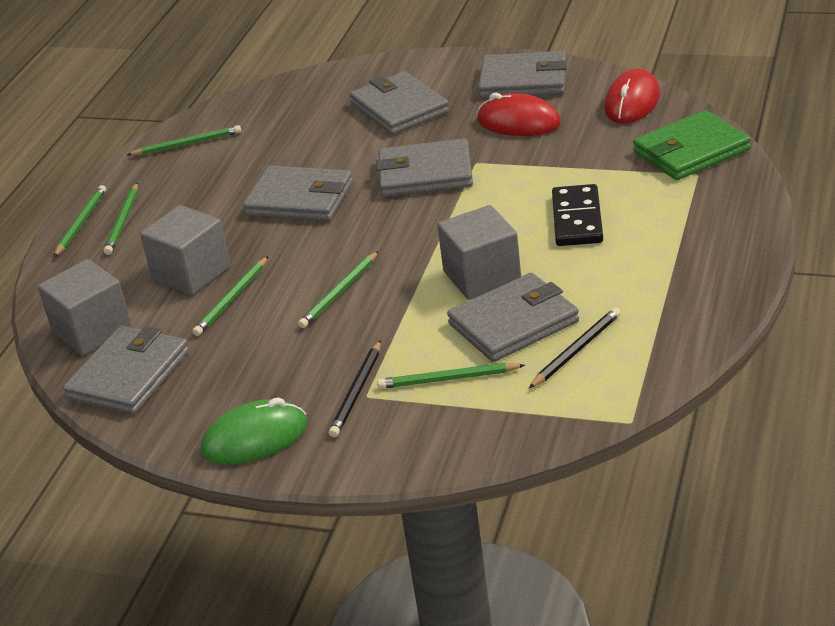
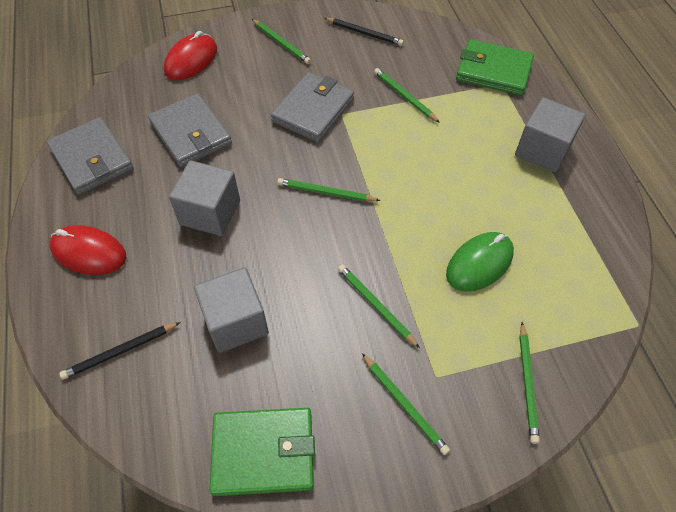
black domino: 1 -> 0
green wallet: 1 -> 2
grey wallet: 6 -> 3

